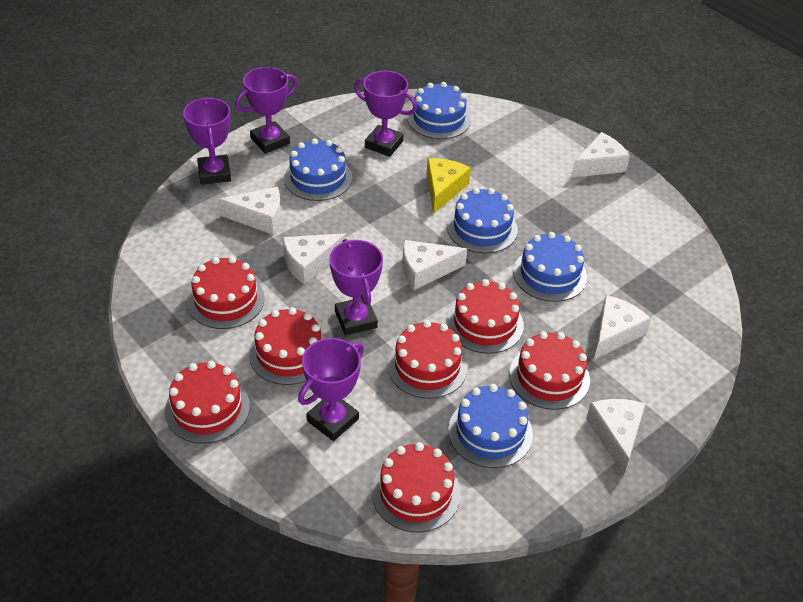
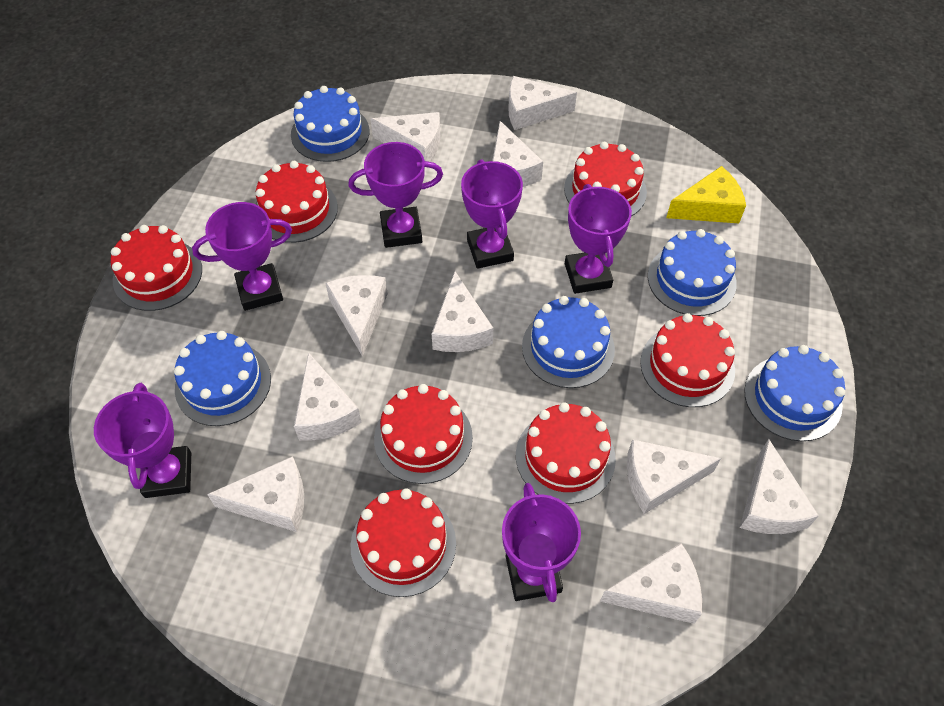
purple trophy: 5 -> 6
white cheese: 6 -> 10

